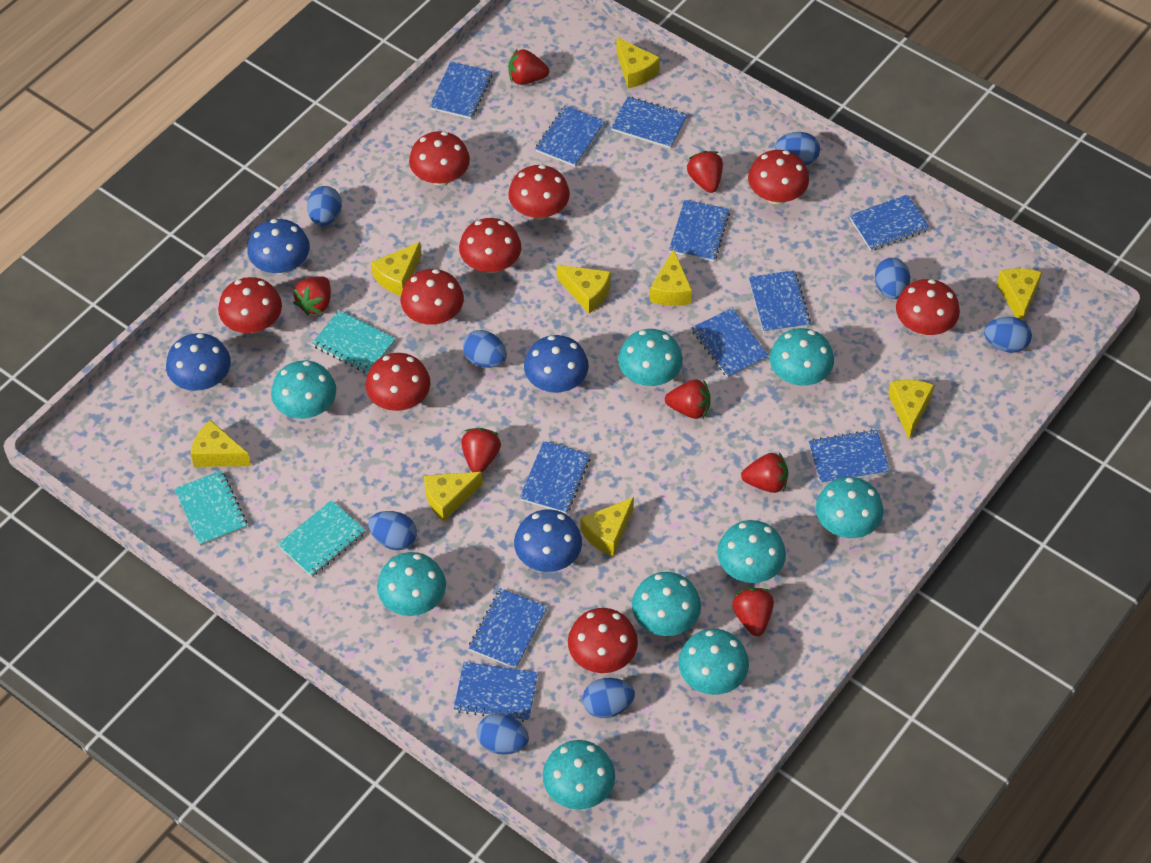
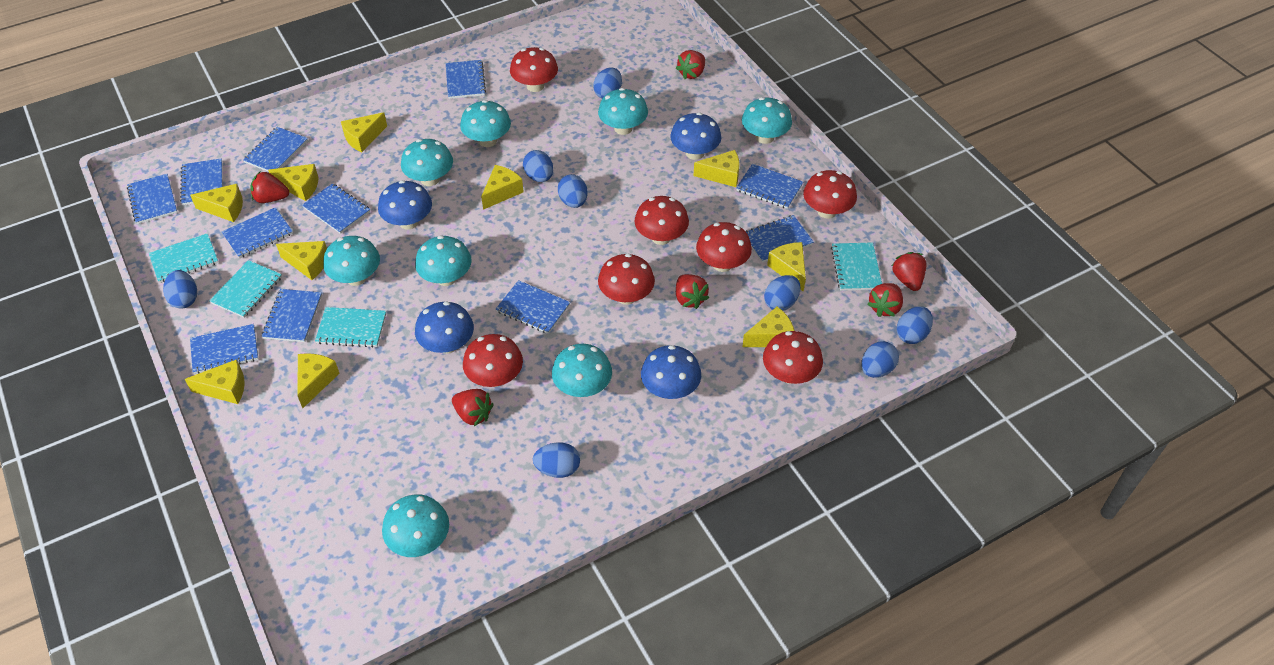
red mushroom: 9 -> 7
red strawberry: 7 -> 6
turquoise mushroom: 9 -> 8
turquoise notebook: 3 -> 4
yellow cheese: 9 -> 10

